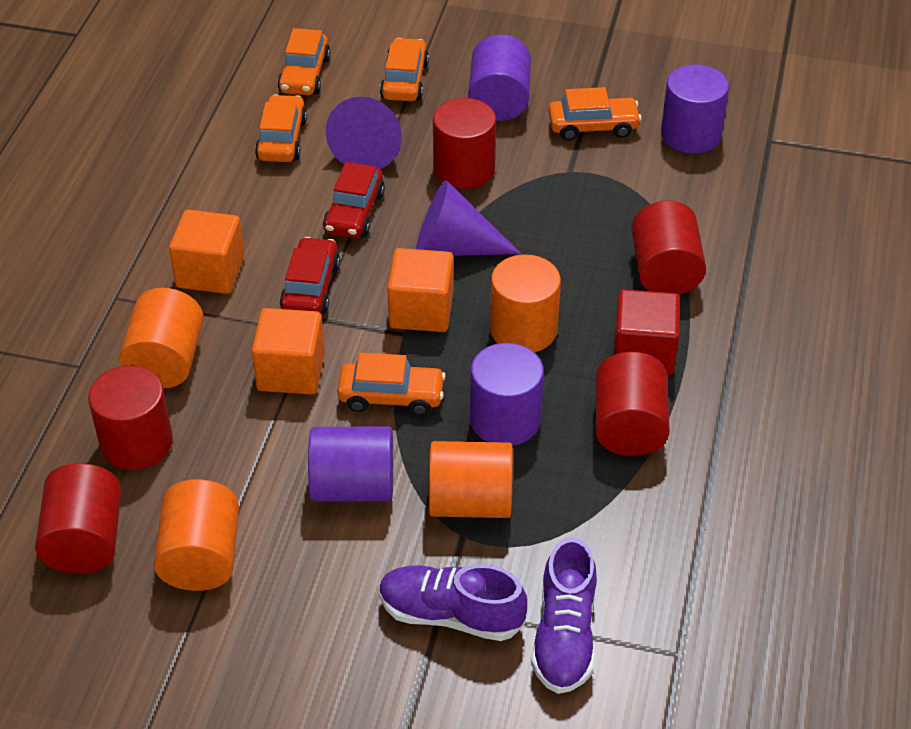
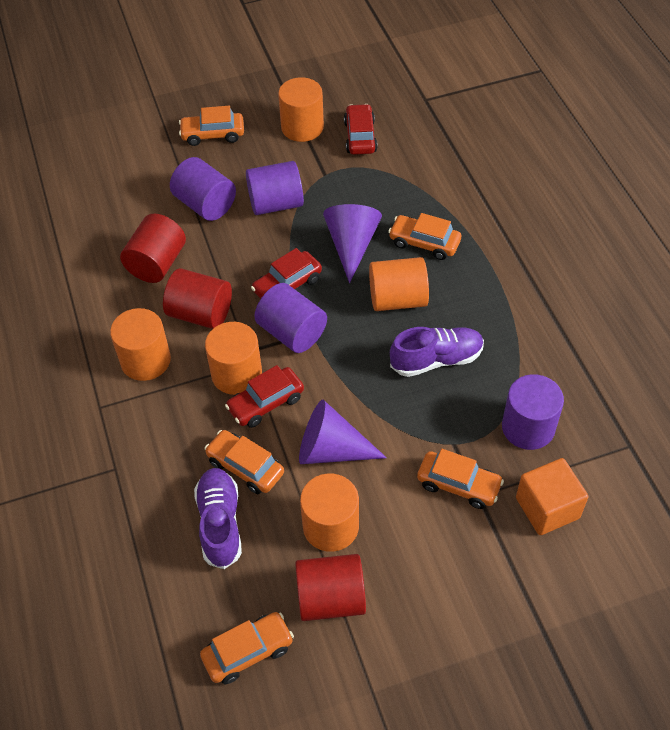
orange cube: 3 -> 1
orange cylinder: 4 -> 5
red car: 2 -> 3
red cube: 1 -> 0
red cylinder: 5 -> 3

